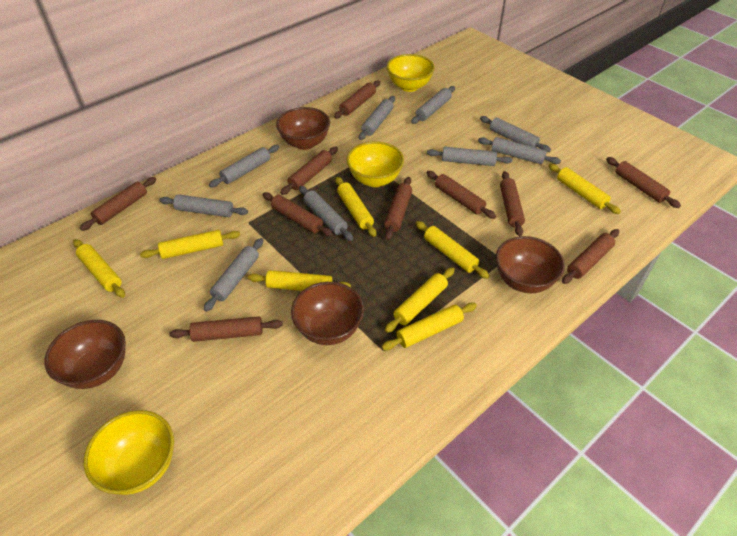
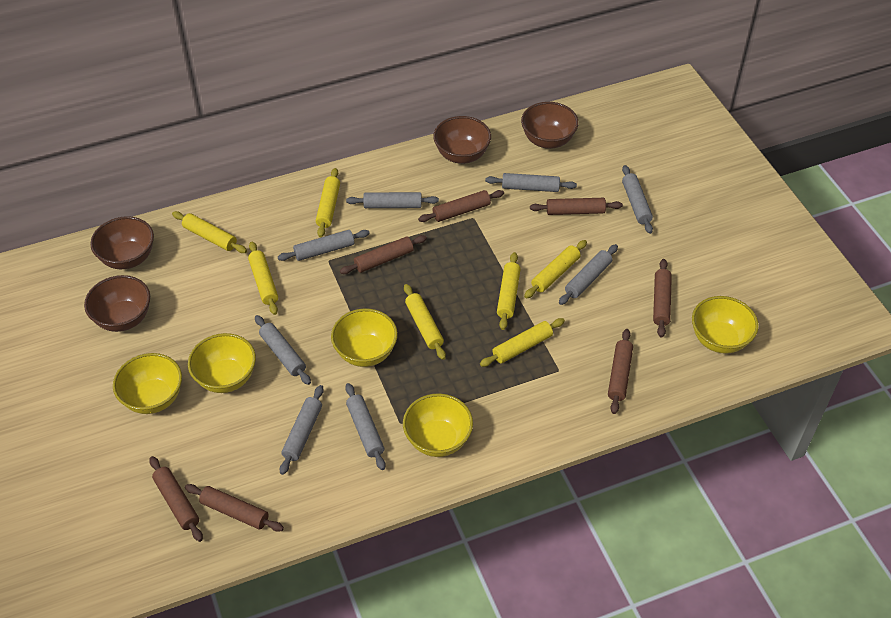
brown rolling pin: 10 -> 7
grey rolling pin: 9 -> 8
yellow bowl: 3 -> 5
yellow rolling pin: 8 -> 7

